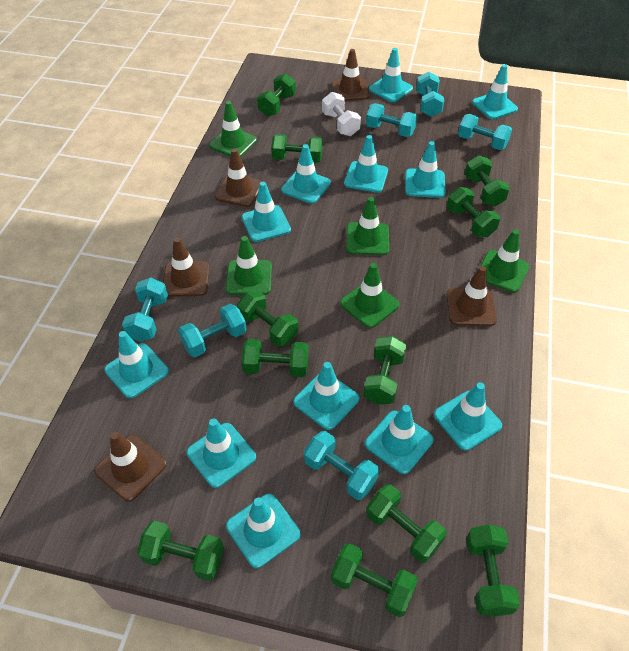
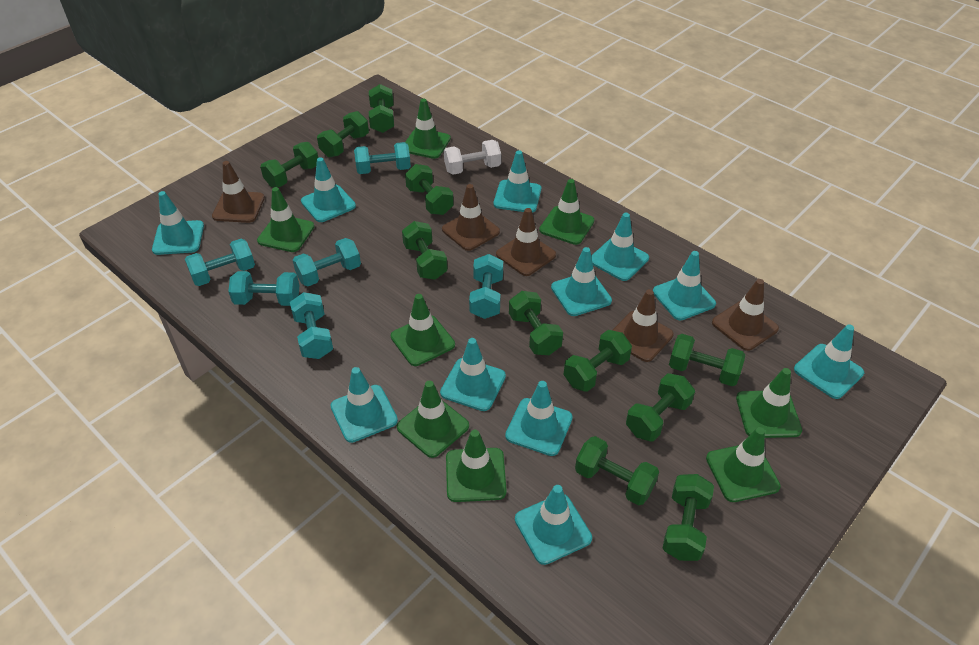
green traffic cone: 5 -> 8
turquoise traffic cone: 12 -> 11

